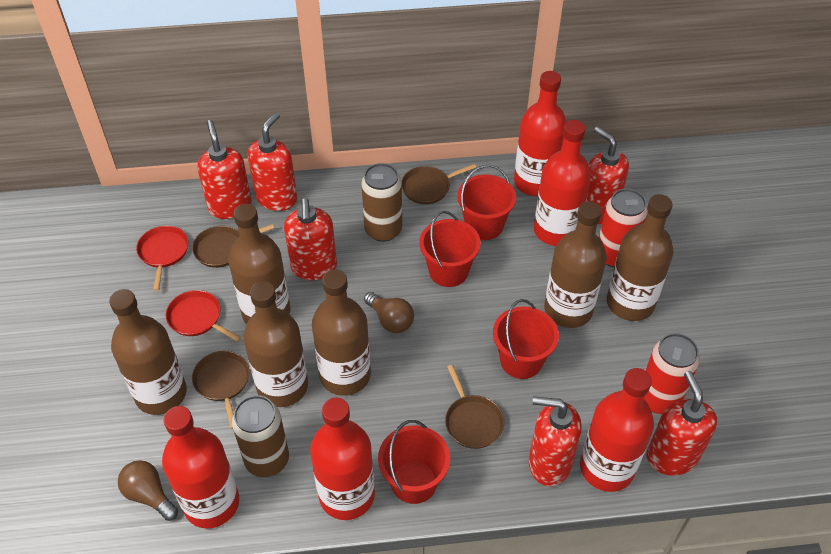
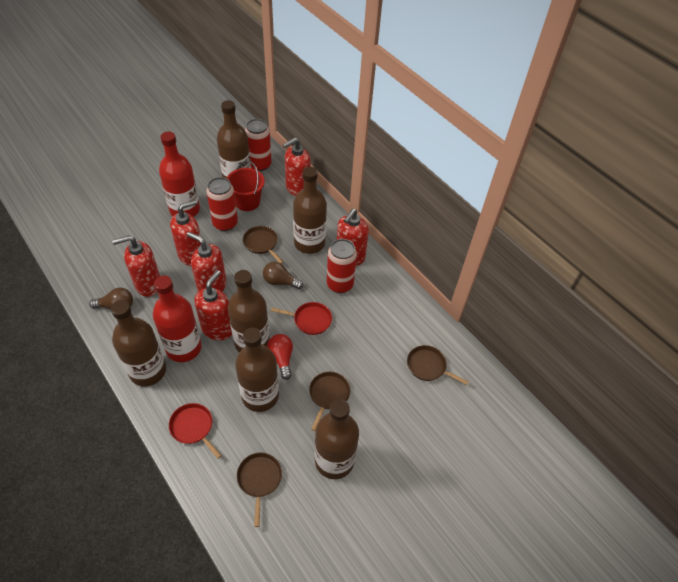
brown can: 2 -> 0
red bottle: 5 -> 2
red bucket: 4 -> 1
red can: 2 -> 3
red light bulb: 0 -> 1

